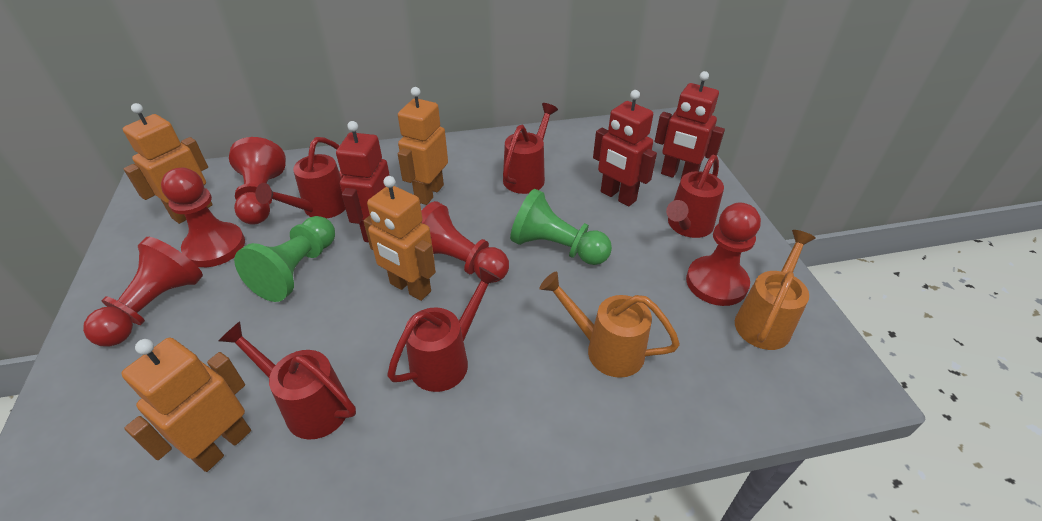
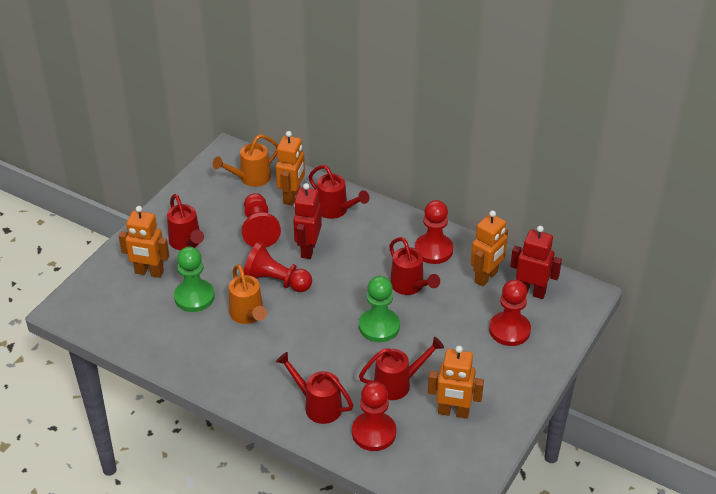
red robot: 3 -> 2

